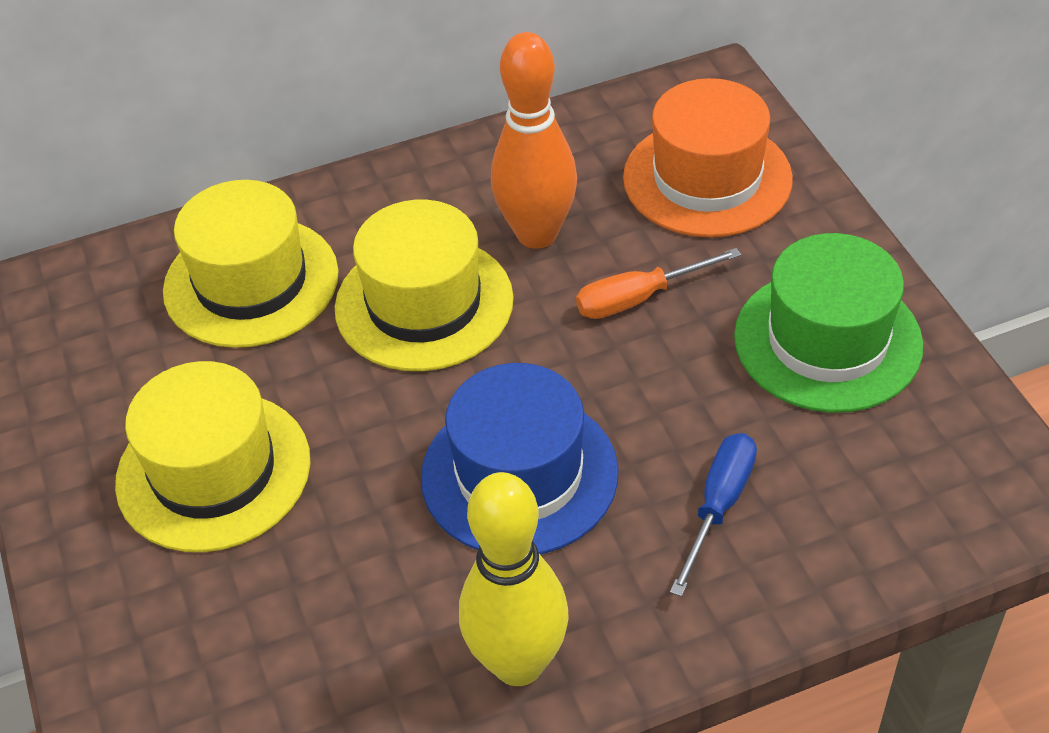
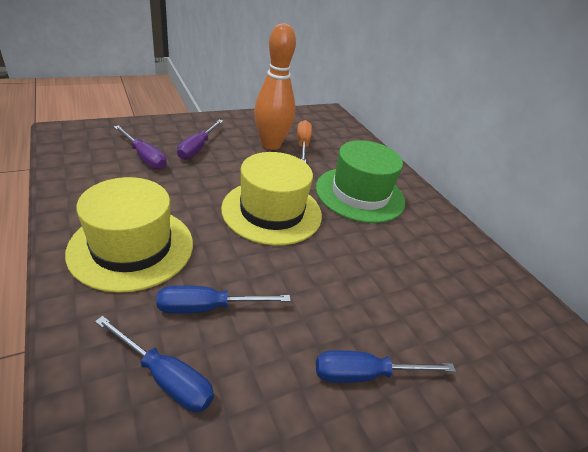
blue hat: 1 -> 0
blue screwdriver: 1 -> 3
orange hat: 1 -> 0
purple screwdriver: 0 -> 2
yellow bowling pin: 1 -> 0
yellow hat: 3 -> 2

